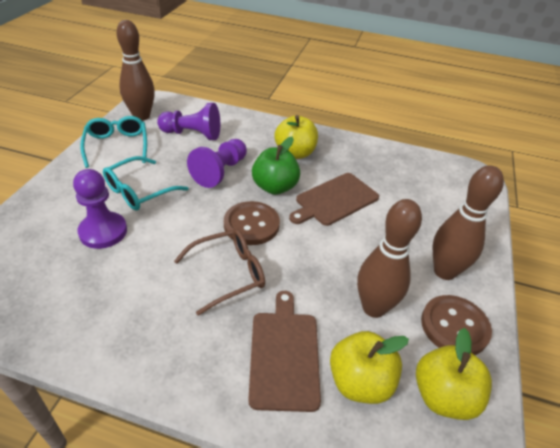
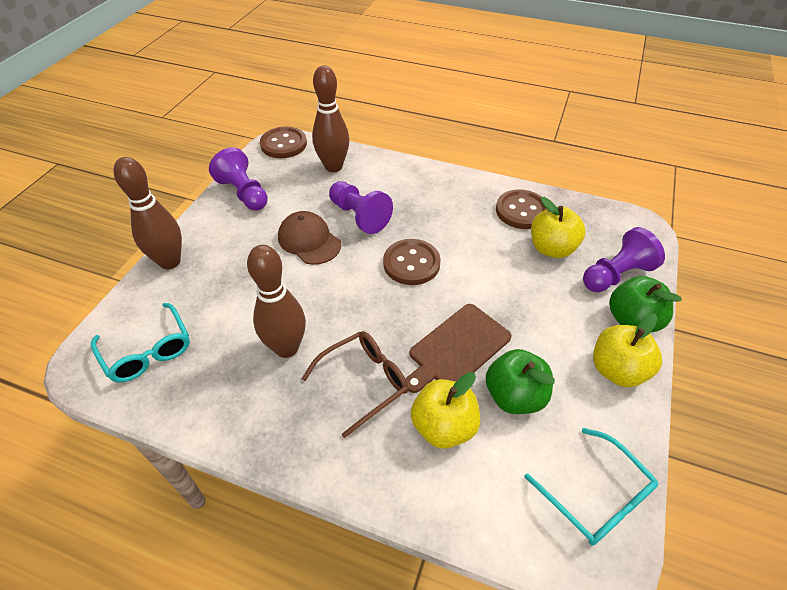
brown button: 2 -> 3
brown cap: 0 -> 1
brown cutting board: 2 -> 1
green apple: 1 -> 2

